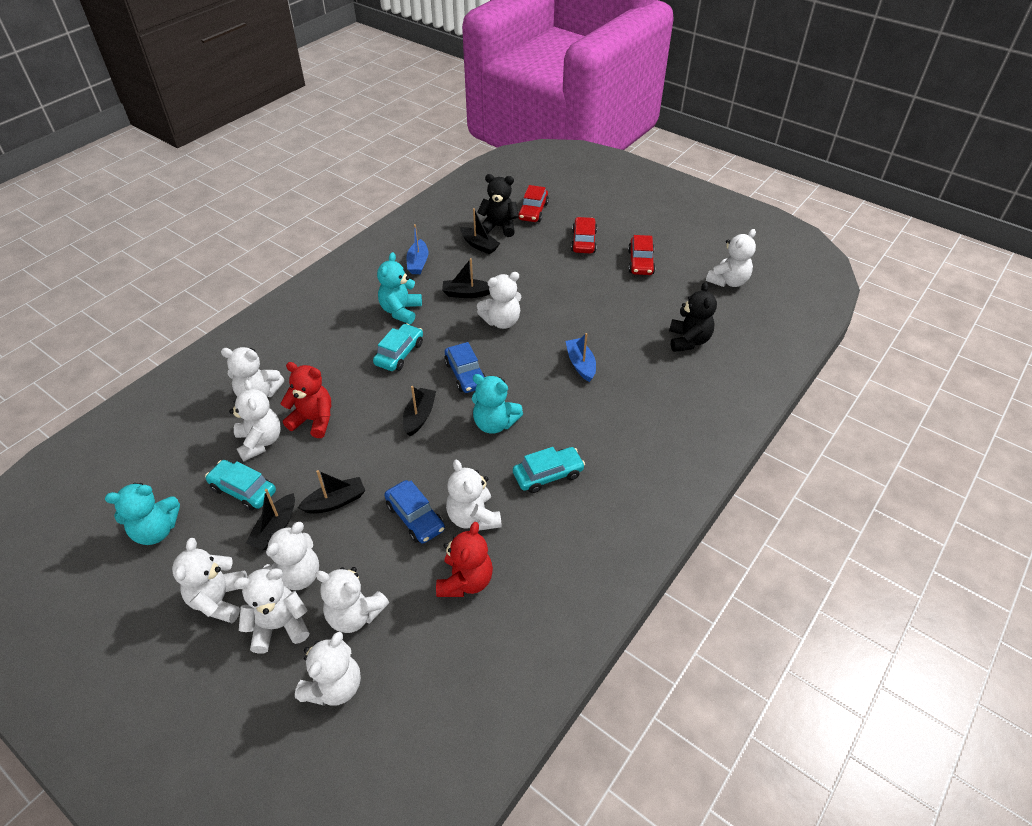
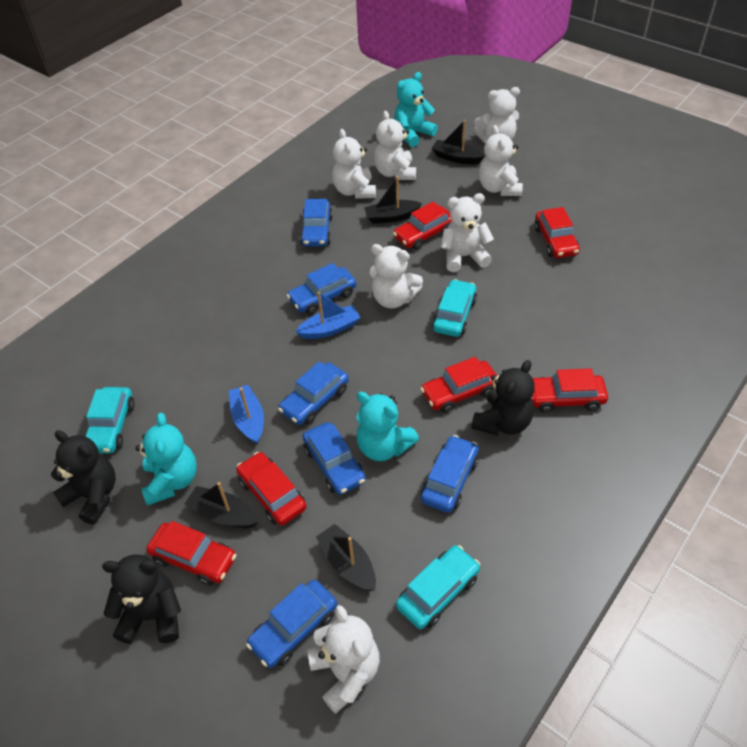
black boat: 5 -> 4
black teddy bear: 2 -> 3
blue car: 2 -> 6
red car: 3 -> 6
red teddy bear: 2 -> 0
white teddy bear: 10 -> 7

